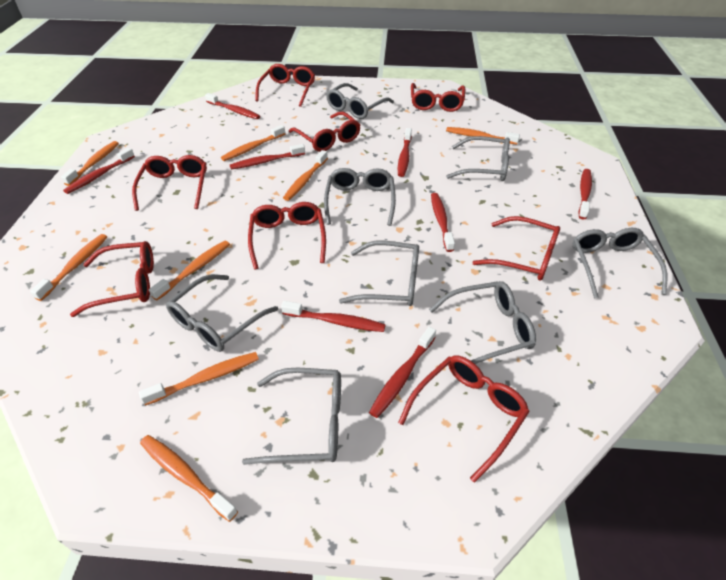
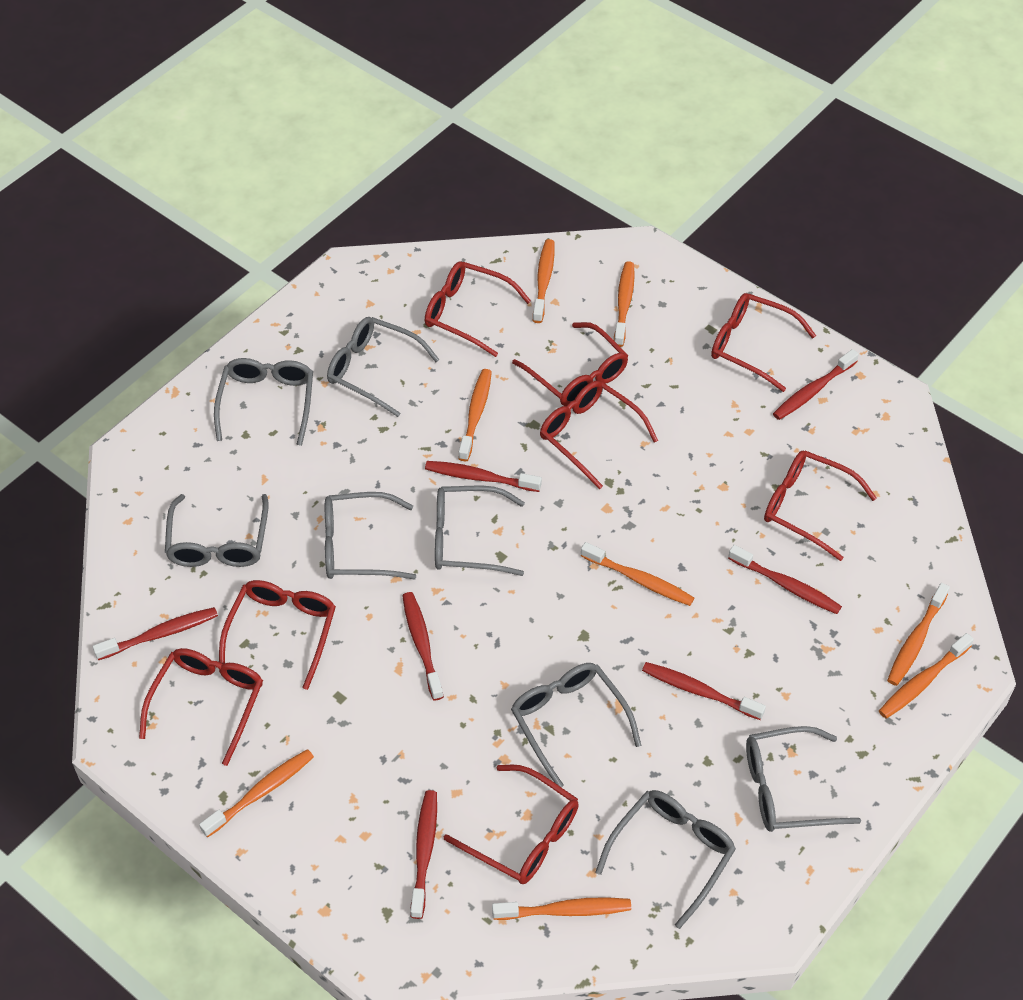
red toothbrush: 8 -> 7

